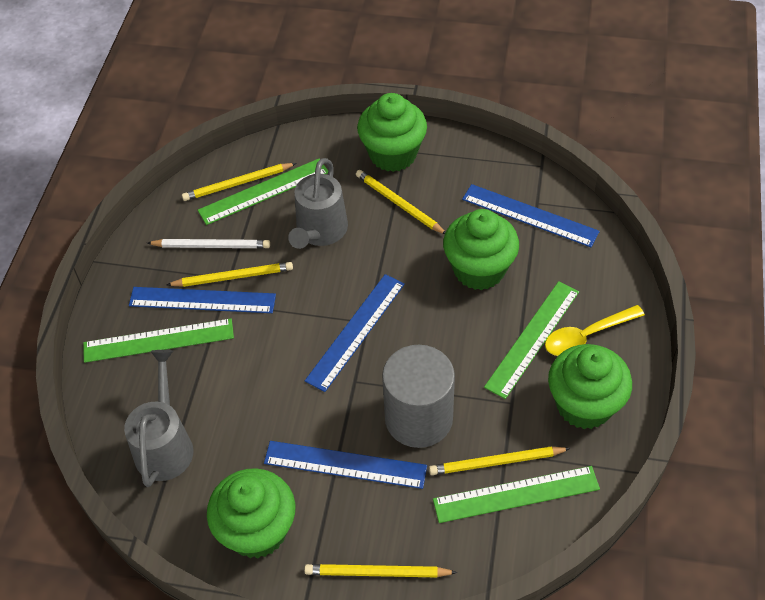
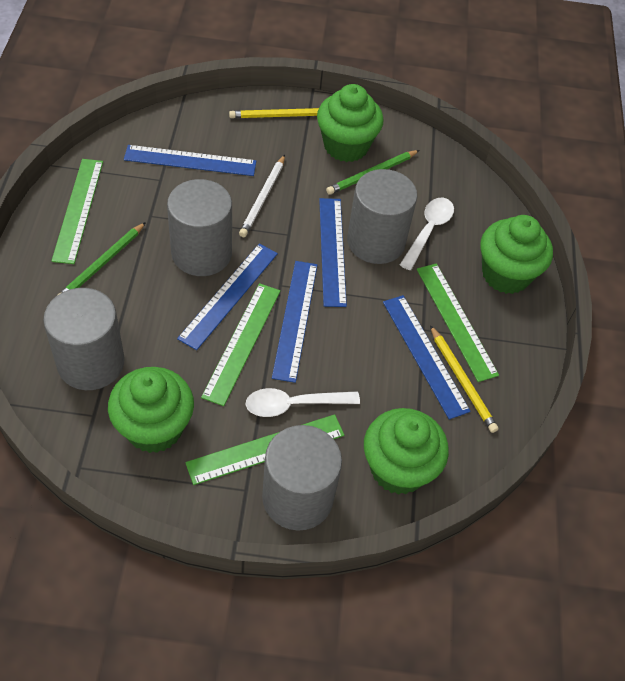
blue ruler: 4 -> 5
green pencil: 0 -> 2
grey cylinder: 1 -> 4
grey watering can: 2 -> 0
white spoon: 0 -> 2
yellow pencil: 5 -> 2
yellow spoon: 1 -> 0

